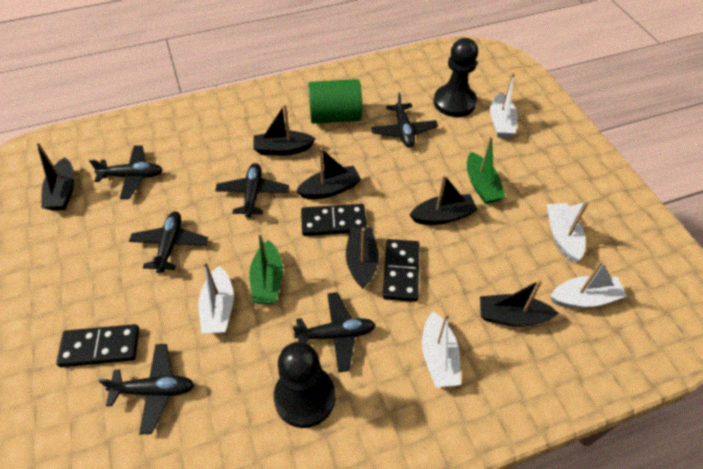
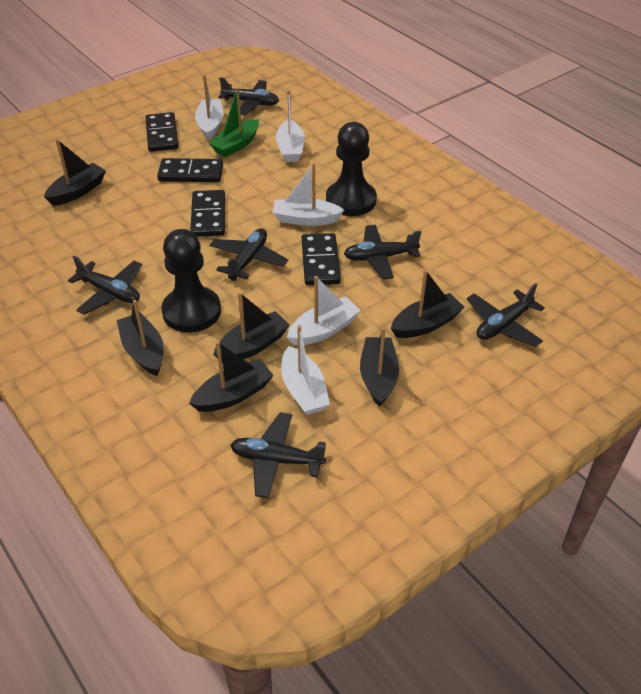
black domino: 3 -> 4
green boat: 2 -> 1
green cylinder: 1 -> 0

